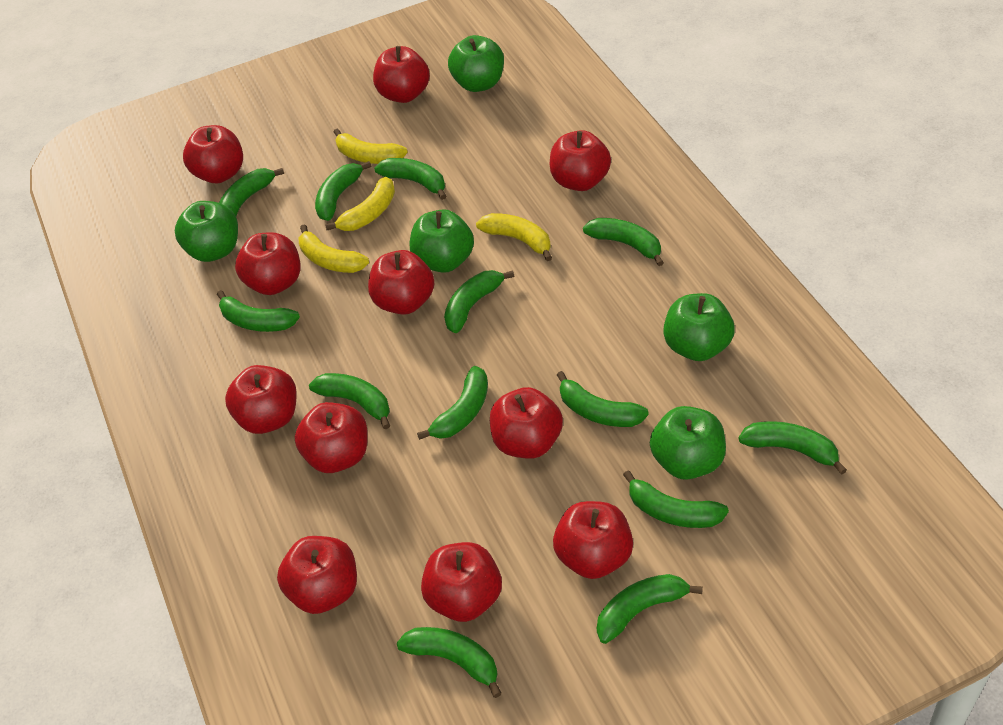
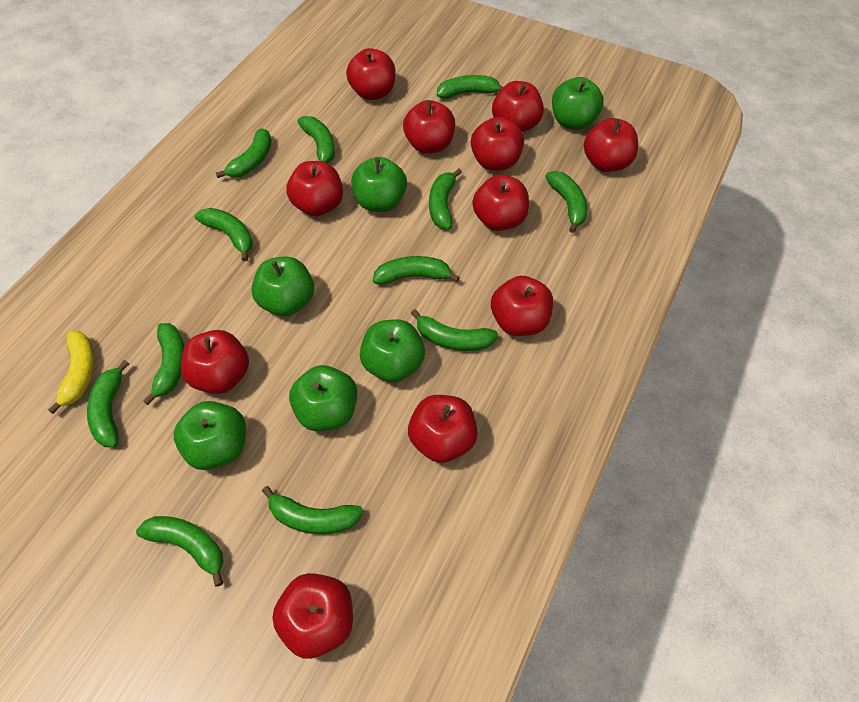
green apple: 5 -> 6
green banana: 13 -> 12
yellow banana: 4 -> 1

